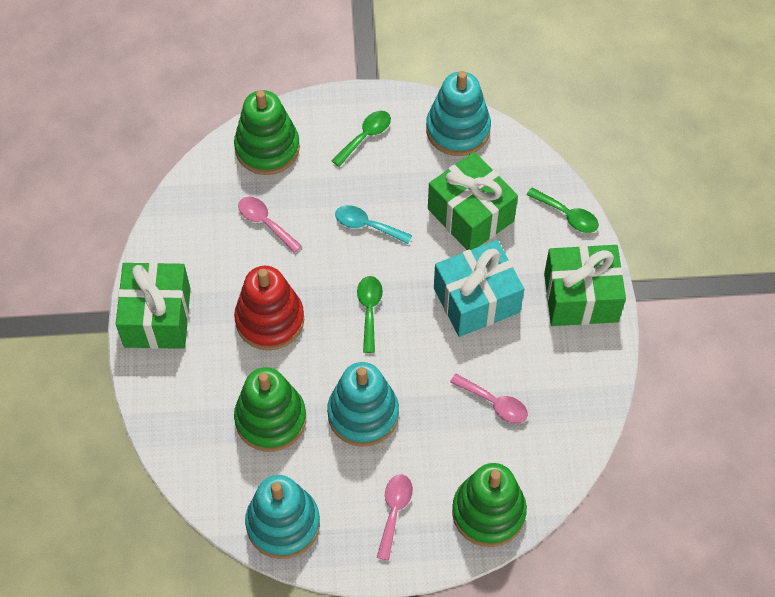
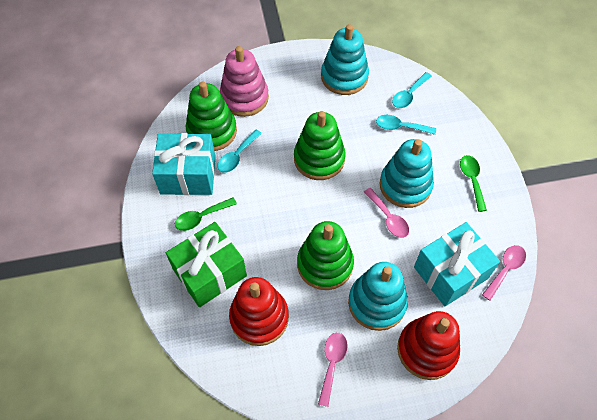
green gift: 3 -> 1
green spoon: 3 -> 2
pink stacking toy: 0 -> 1
red stacking toy: 1 -> 2
turquoise gift: 1 -> 2
turquoise spoon: 1 -> 3

